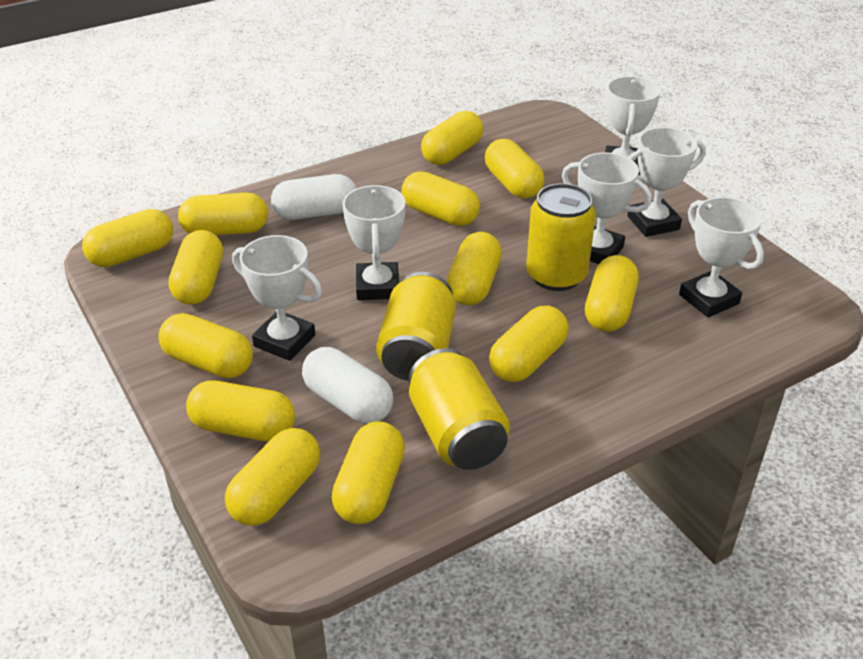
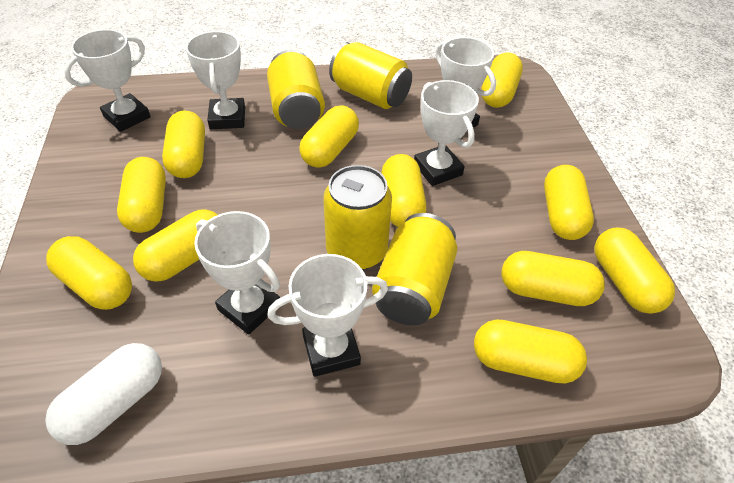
white capsule: 2 -> 1
yellow can: 3 -> 4
yellow capsule: 13 -> 11

